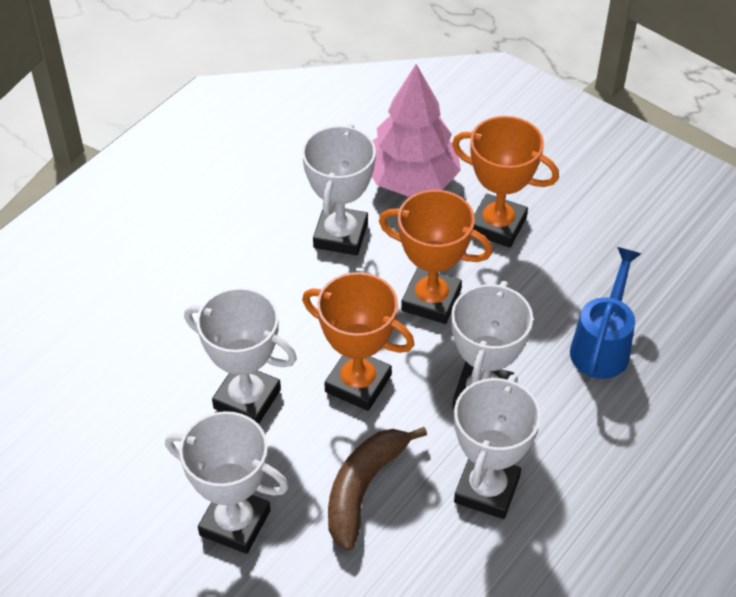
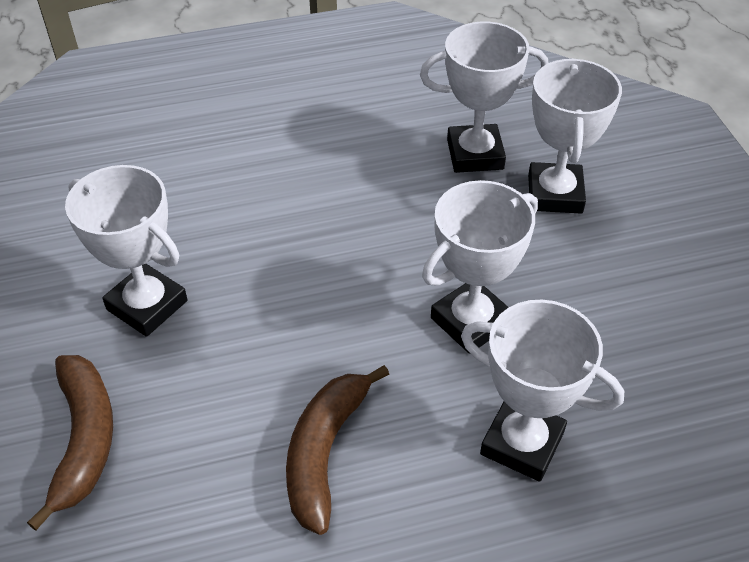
blue watering can: 1 -> 0
brown banana: 1 -> 2
orange trophy: 3 -> 0
pink tree: 1 -> 0

